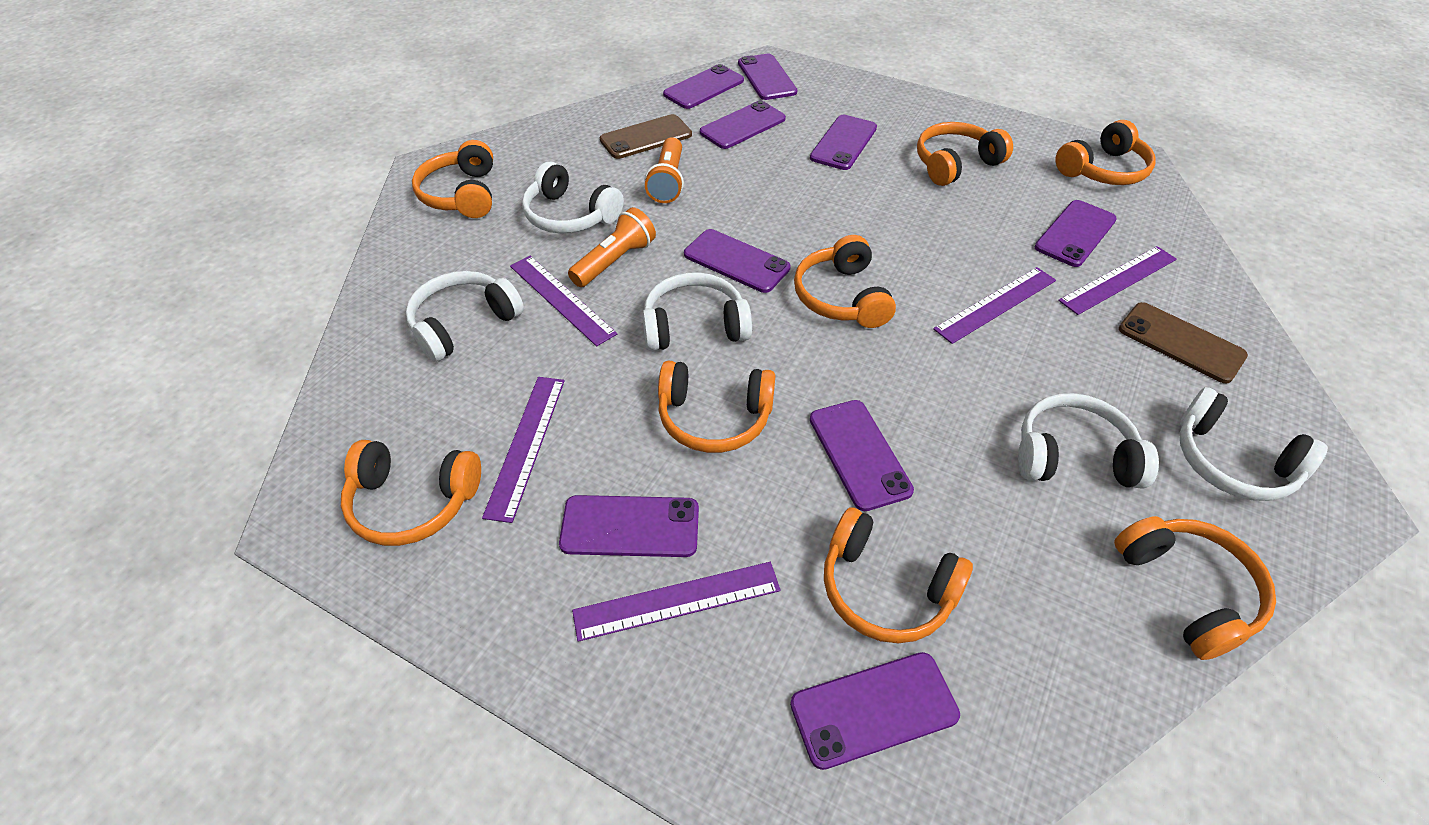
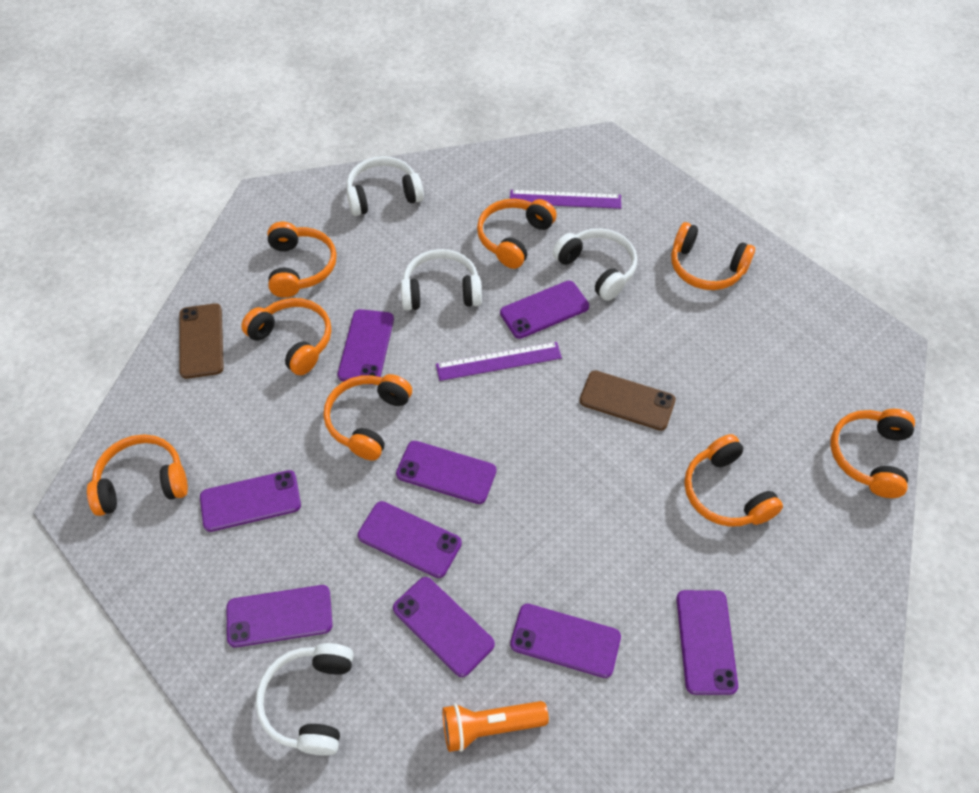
orange flashlight: 2 -> 1
purple ruler: 5 -> 2
white headphones: 5 -> 4

